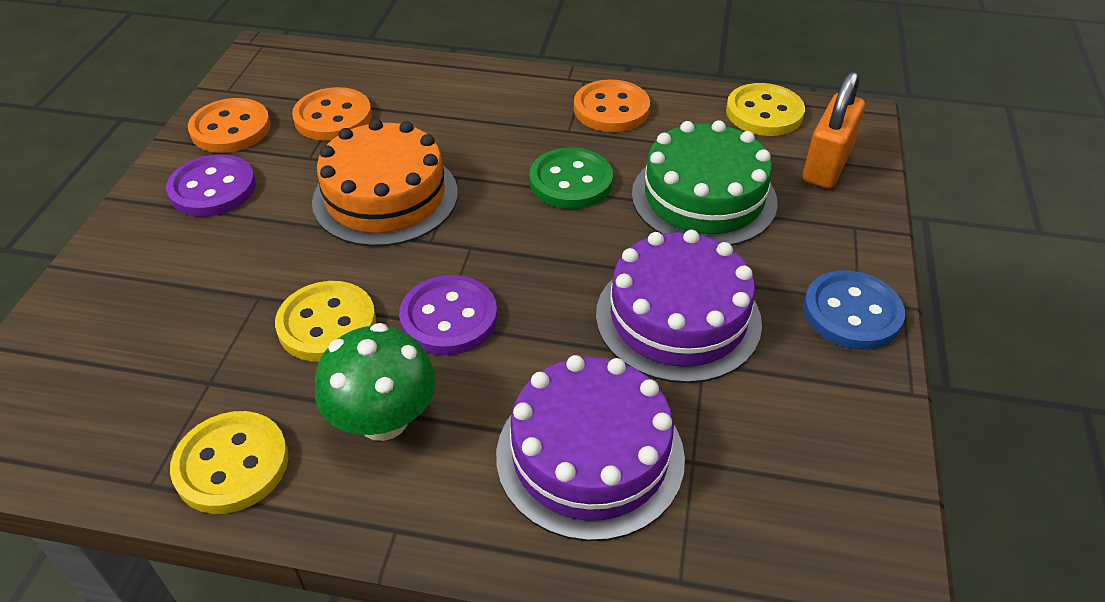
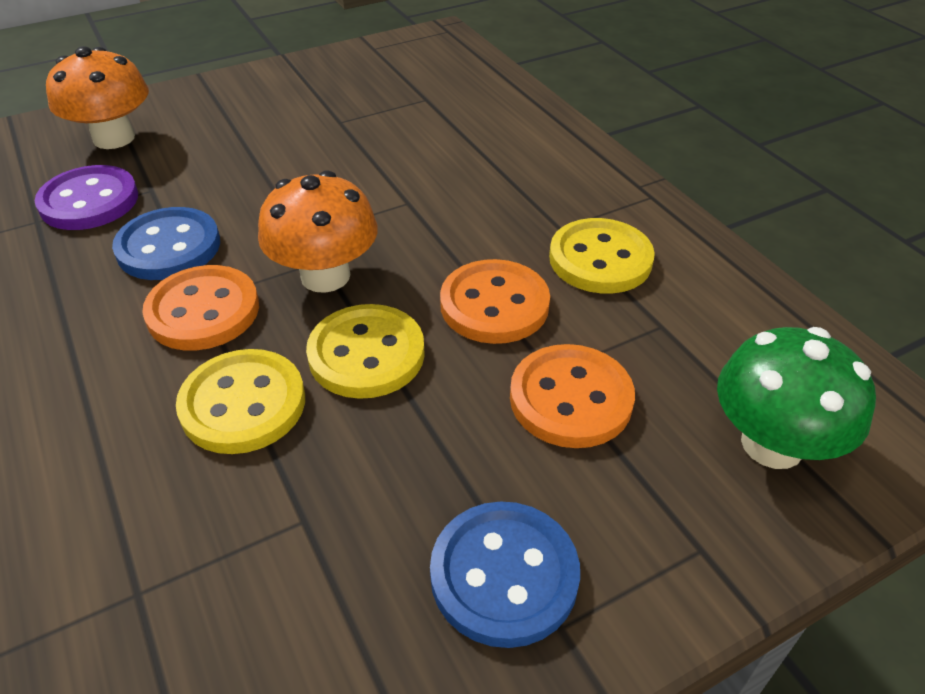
blue button: 1 -> 2
green button: 1 -> 0
green cake: 1 -> 0
orange cake: 1 -> 0
orange mushroom: 0 -> 2
orange padlock: 1 -> 0
purple button: 2 -> 1
purple cake: 2 -> 0

